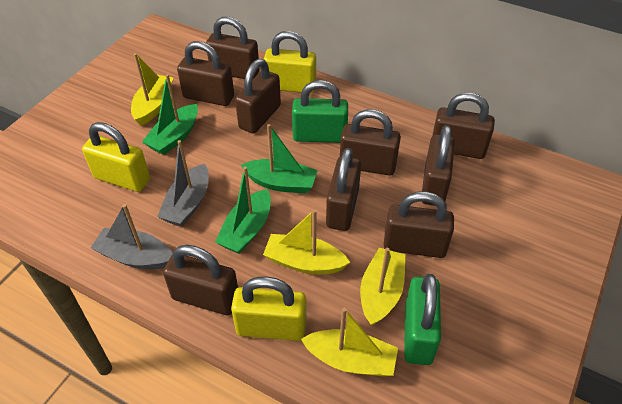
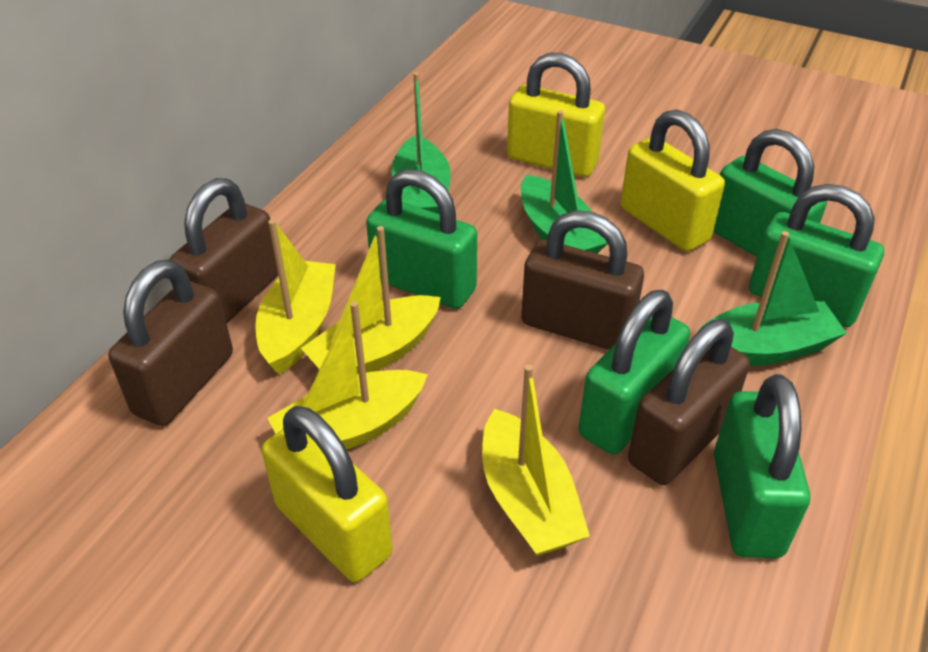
brown padlock: 9 -> 4
green padlock: 2 -> 5
grey boat: 2 -> 0

